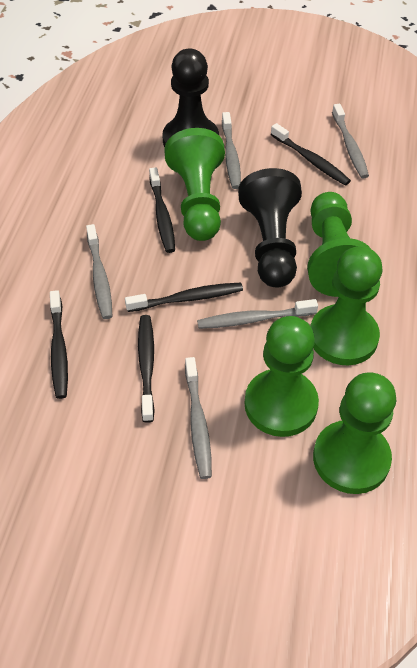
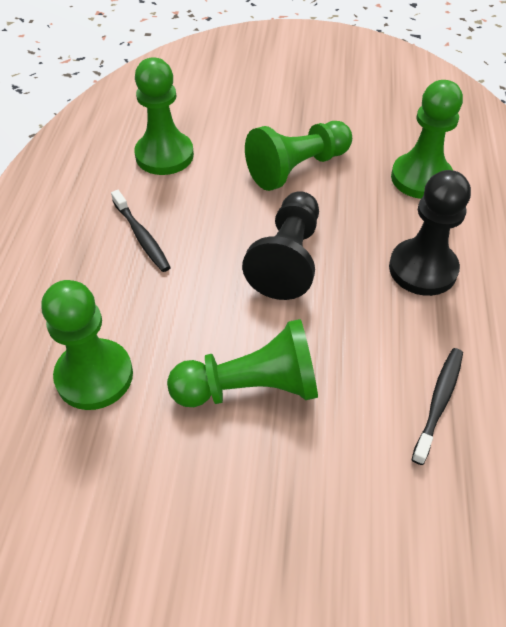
black toothbrush: 5 -> 2
grey toothbrush: 5 -> 0

